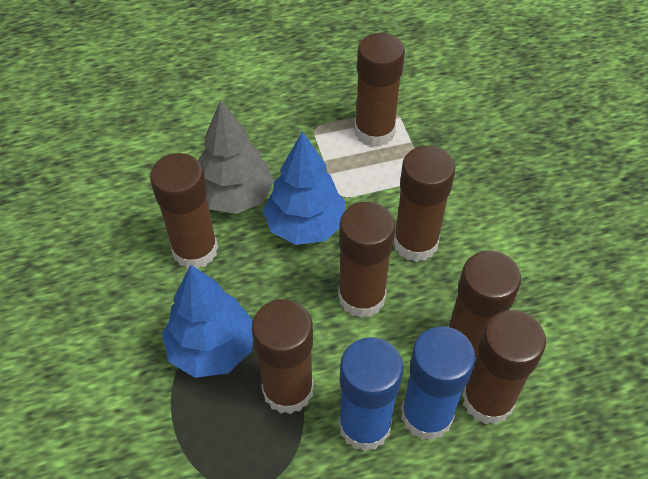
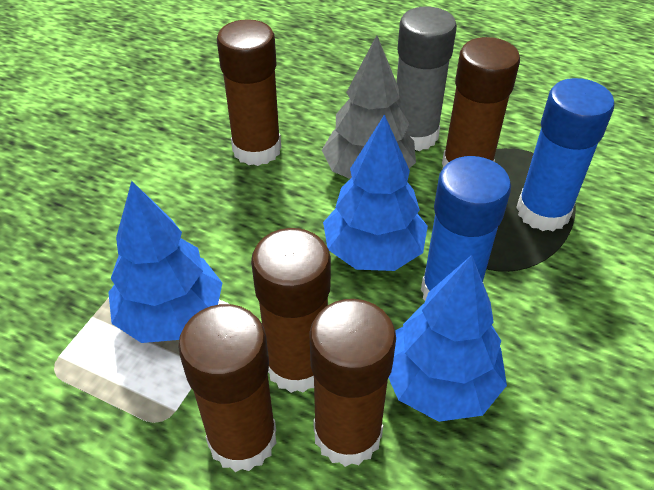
blue tree: 2 -> 3
brown glue stick: 7 -> 5
grey glue stick: 0 -> 1

